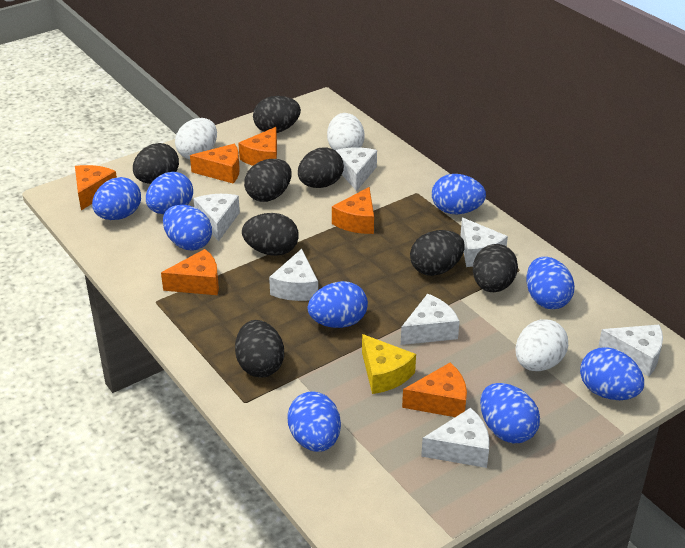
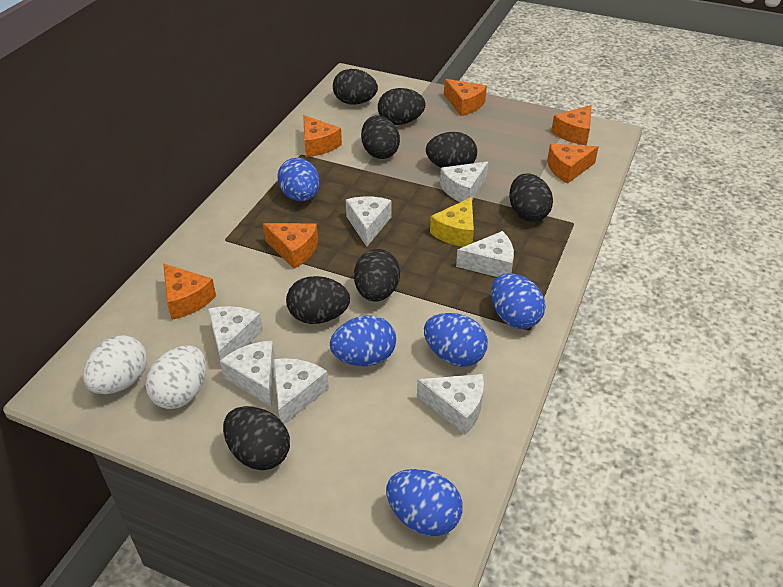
blue egg: 9 -> 5
white egg: 3 -> 2

